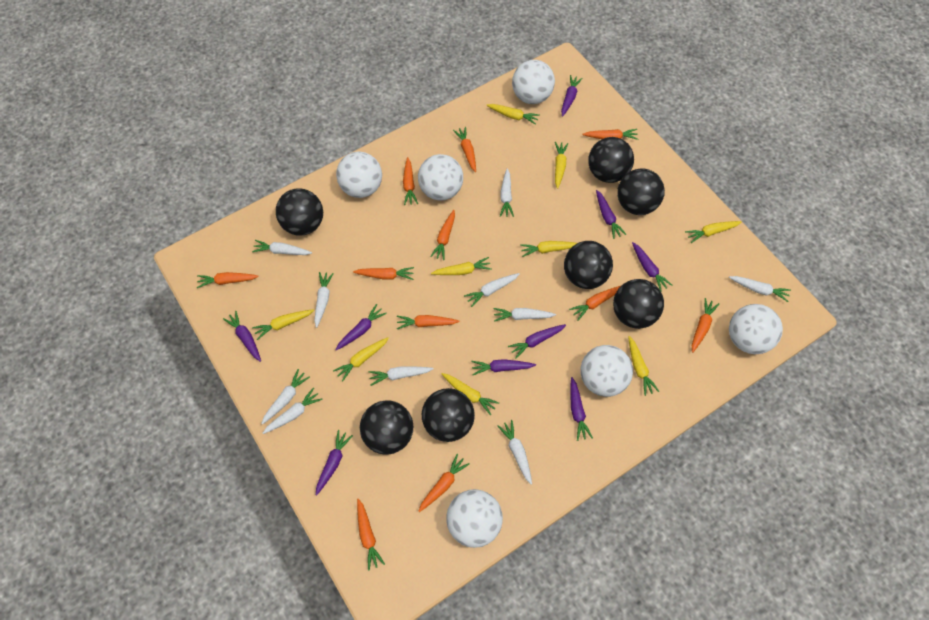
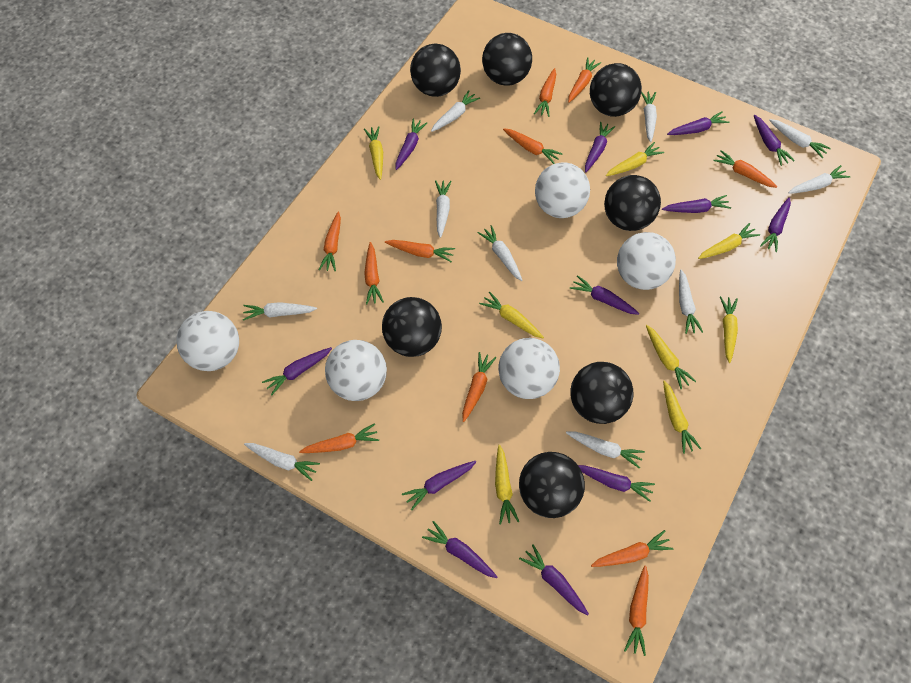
purple carrot: 9 -> 12
white ball: 6 -> 5
yellow carrot: 9 -> 8

